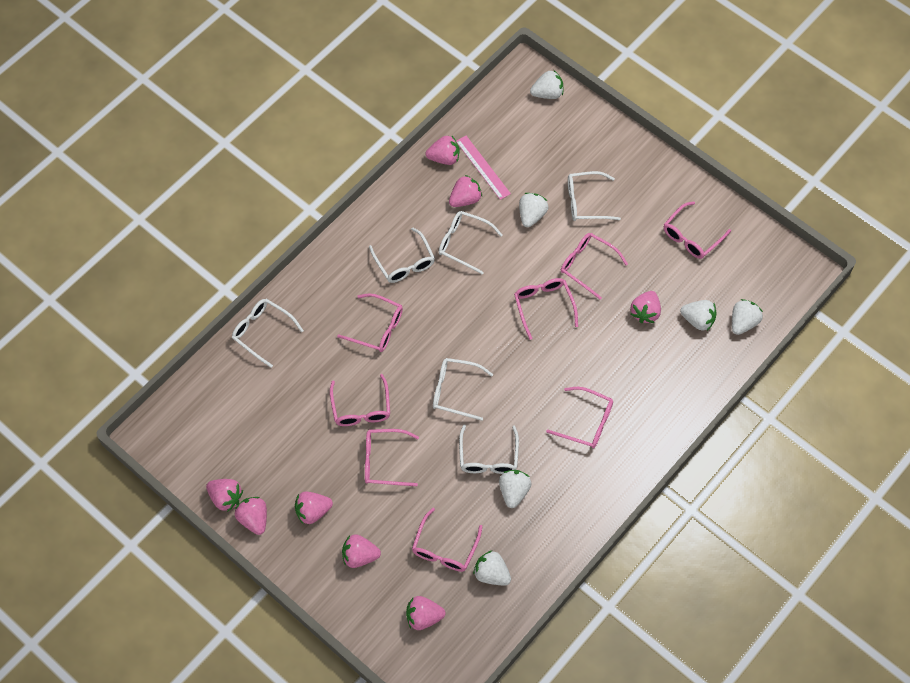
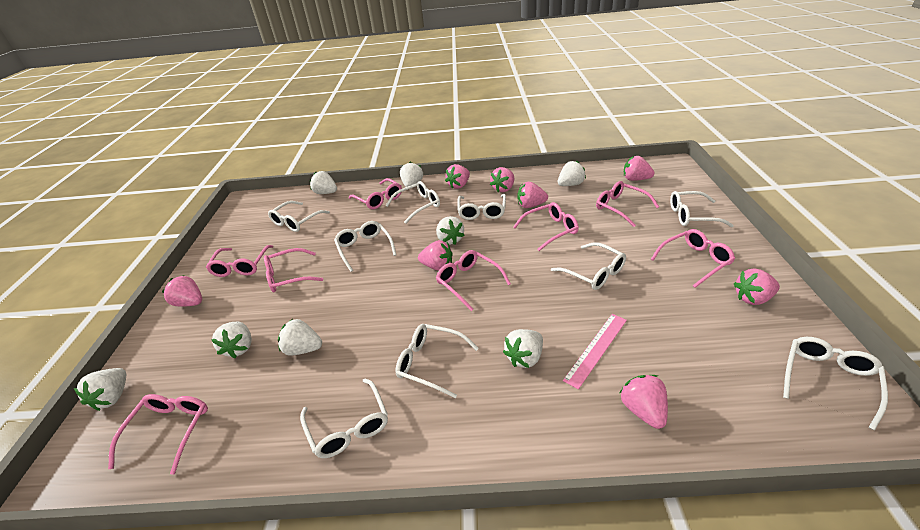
white glasses: 6 -> 9
white strawberry: 6 -> 8

